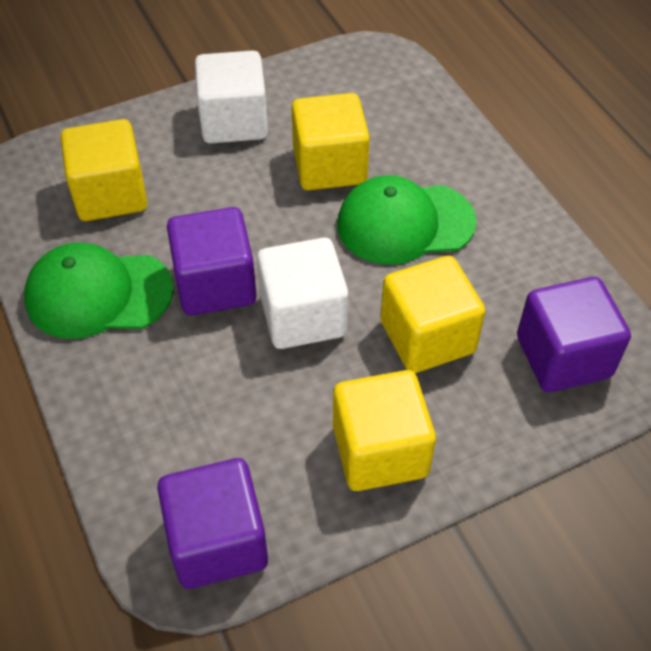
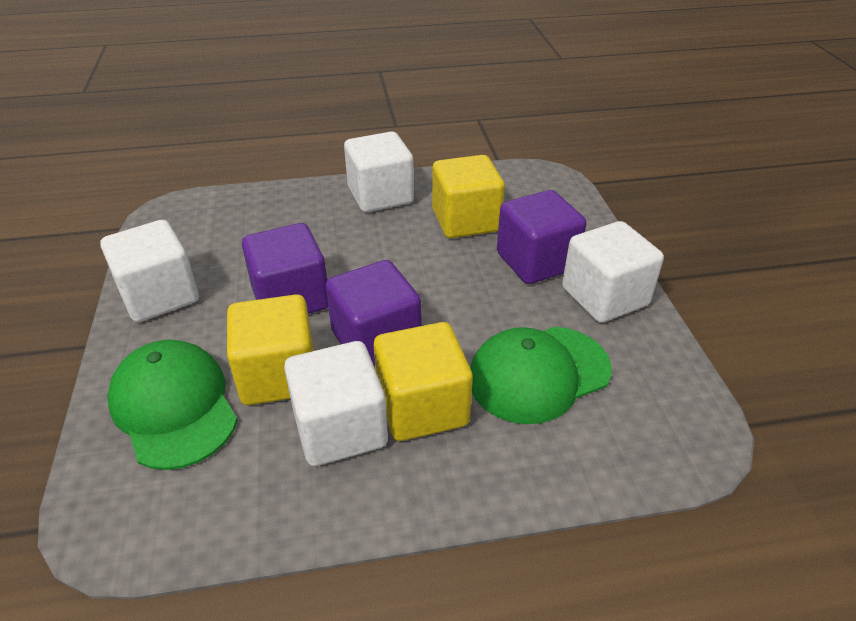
white cube: 2 -> 4
yellow cube: 4 -> 3

